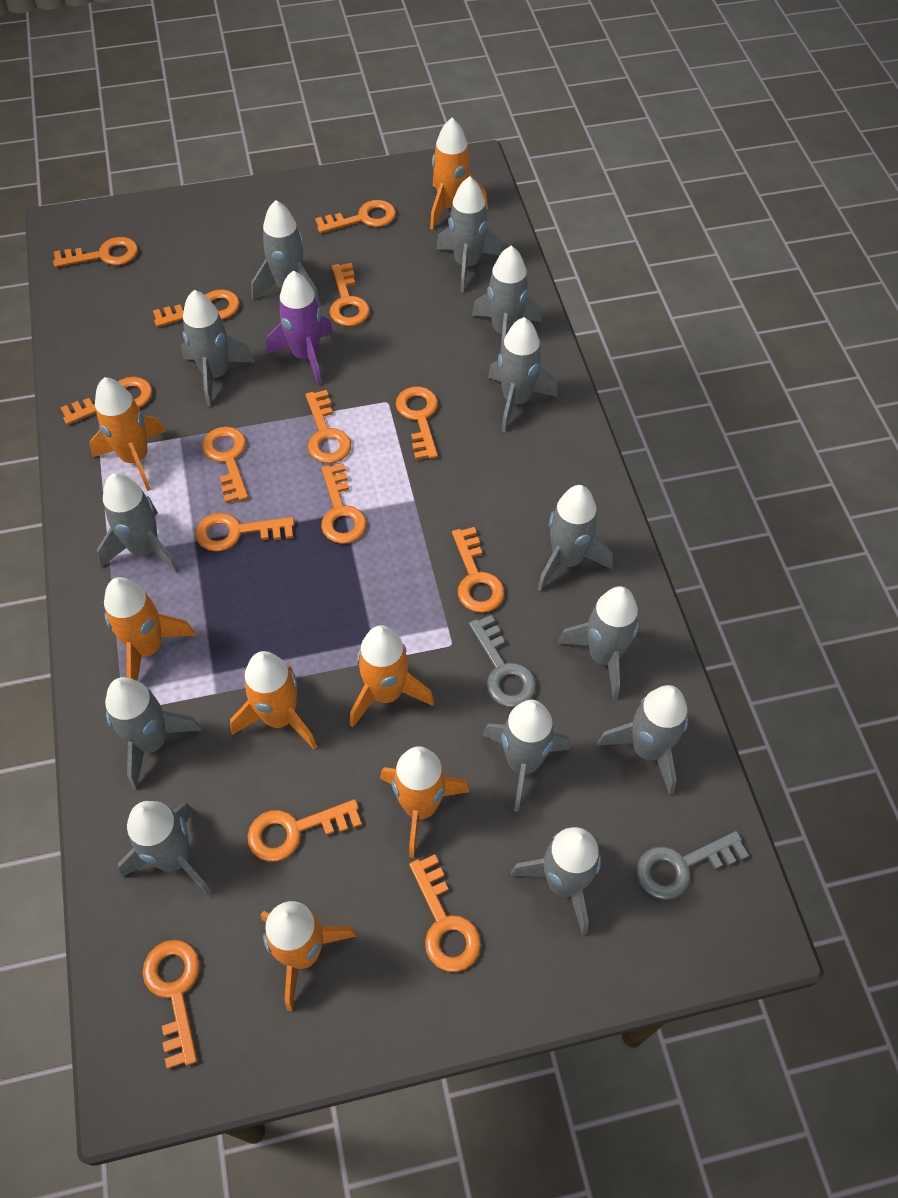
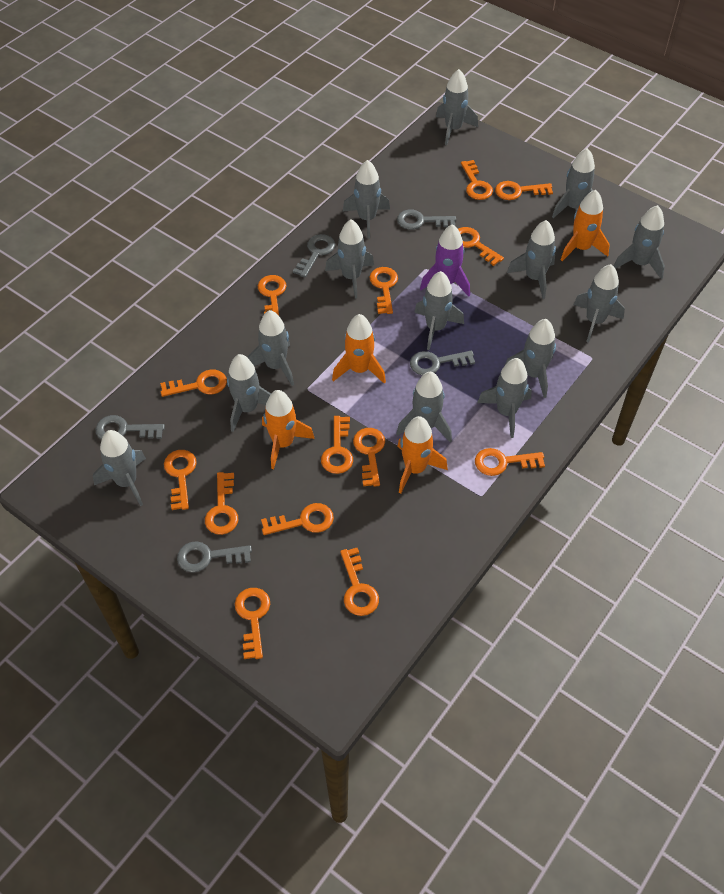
grey key: 2 -> 5
grey rocket: 13 -> 14
orange rocket: 7 -> 4

